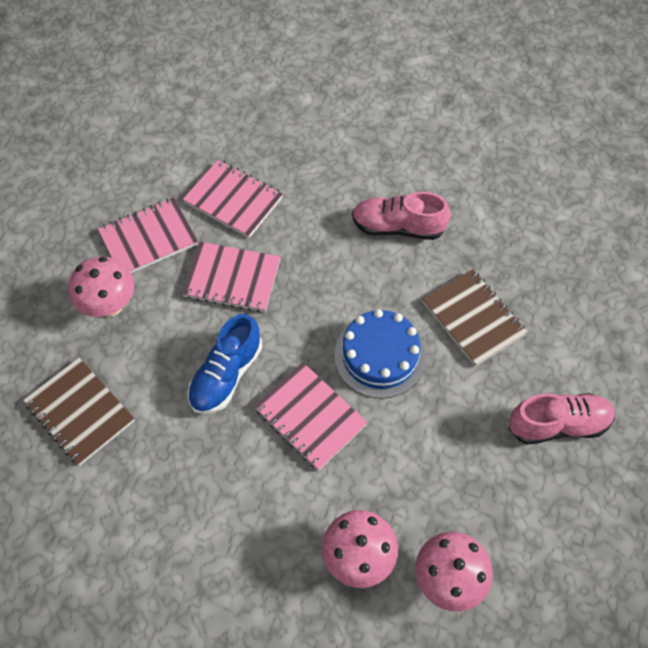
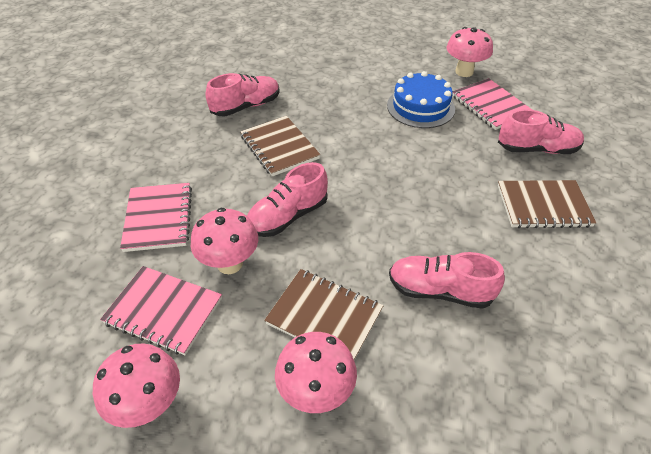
blue shoe: 1 -> 0
brown notebook: 2 -> 3
pink mushroom: 3 -> 4
pink notebook: 4 -> 3
pink shoe: 2 -> 4

